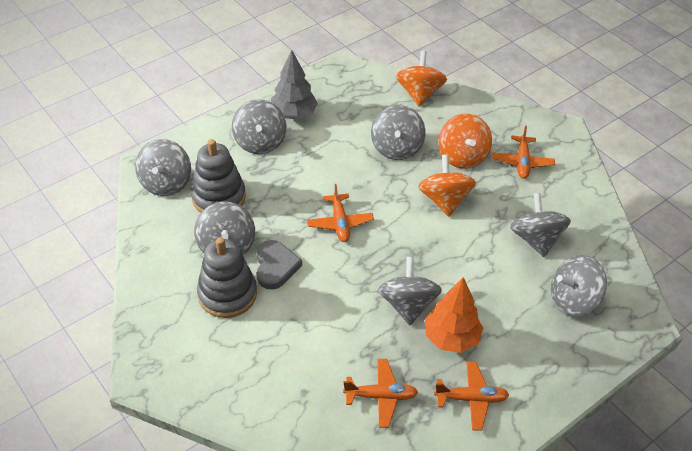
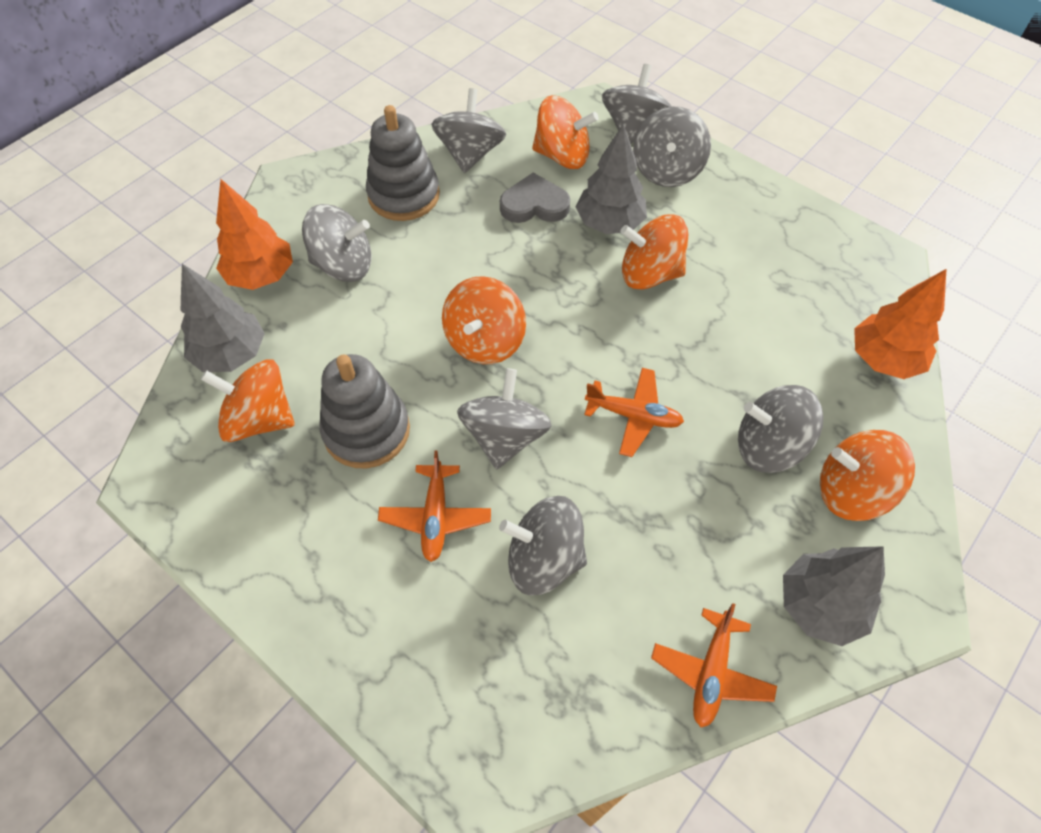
grey tree: 1 -> 3
orange plane: 4 -> 3
orange spinning top: 3 -> 5
orange tree: 1 -> 2

